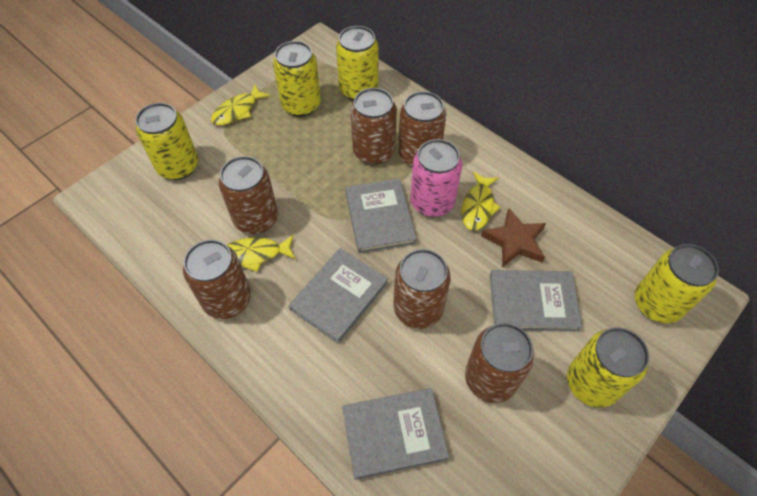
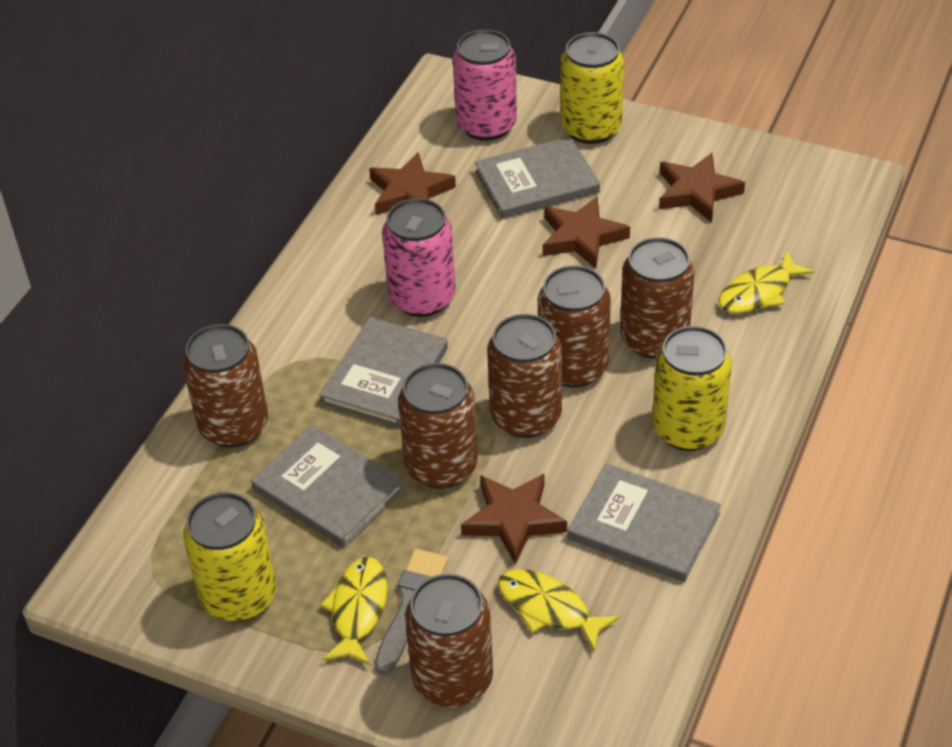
brown star: 1 -> 4
grey brush: 0 -> 1
pink can: 1 -> 2
yellow can: 5 -> 3

